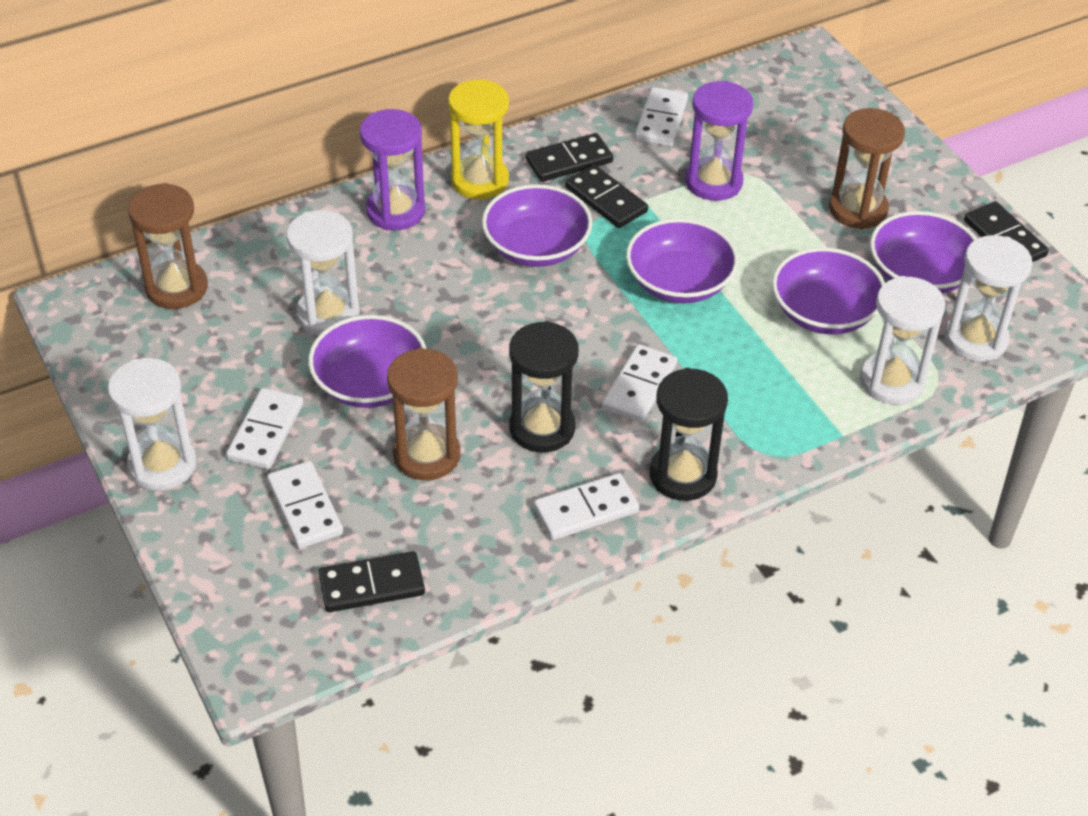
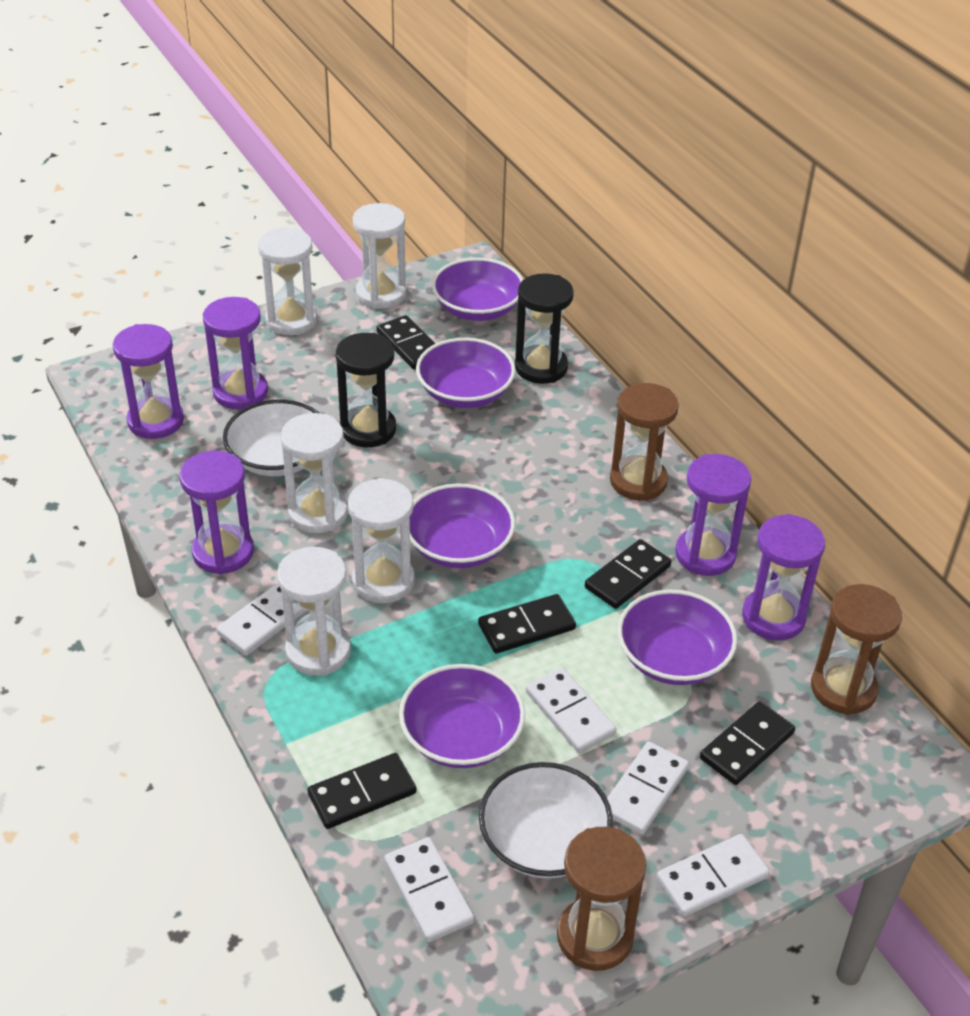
black domino: 4 -> 5
purple hourglass: 2 -> 5
white bowl: 0 -> 2
white hourglass: 4 -> 5
yellow hourglass: 1 -> 0

